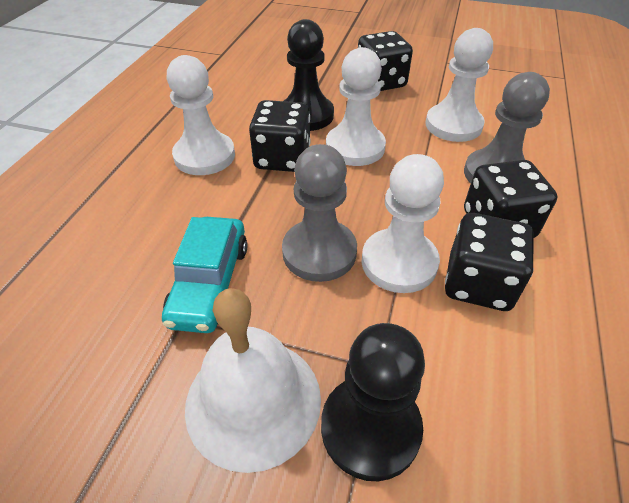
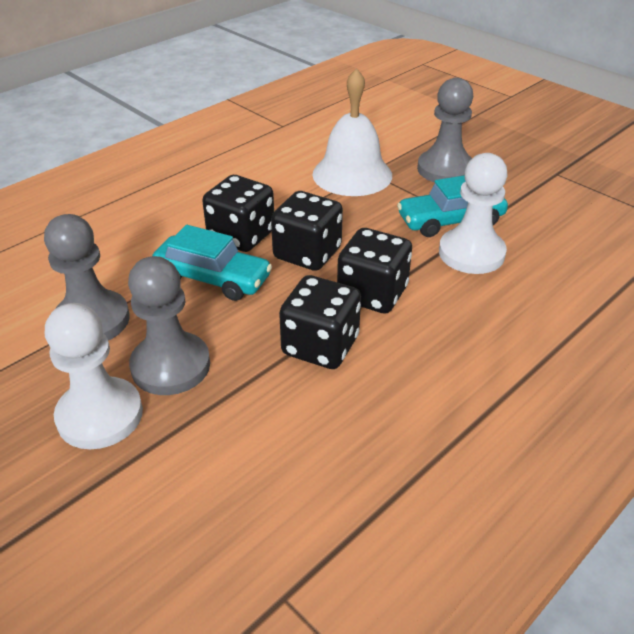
black pawn: 2 -> 0
grey pawn: 2 -> 3
turquoise car: 1 -> 2
white pawn: 4 -> 2

